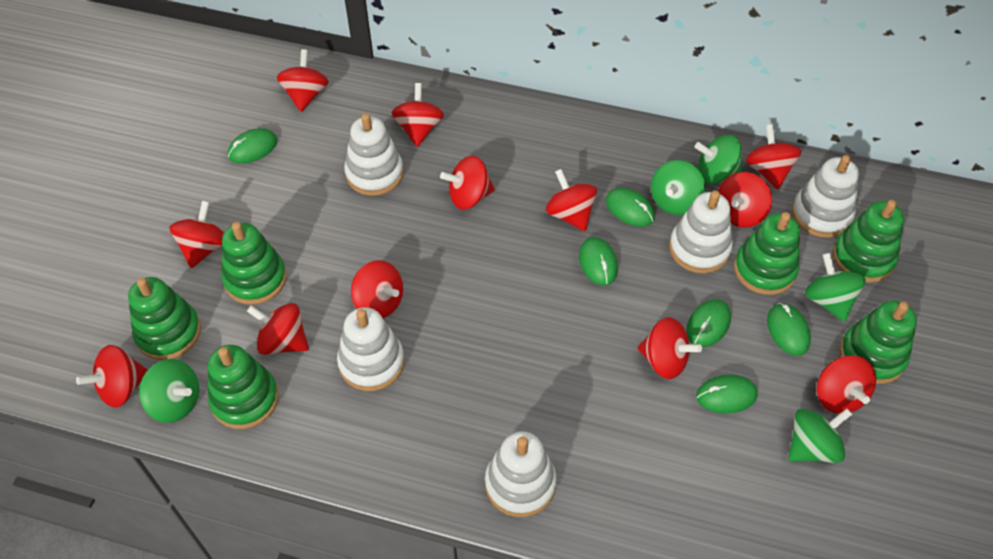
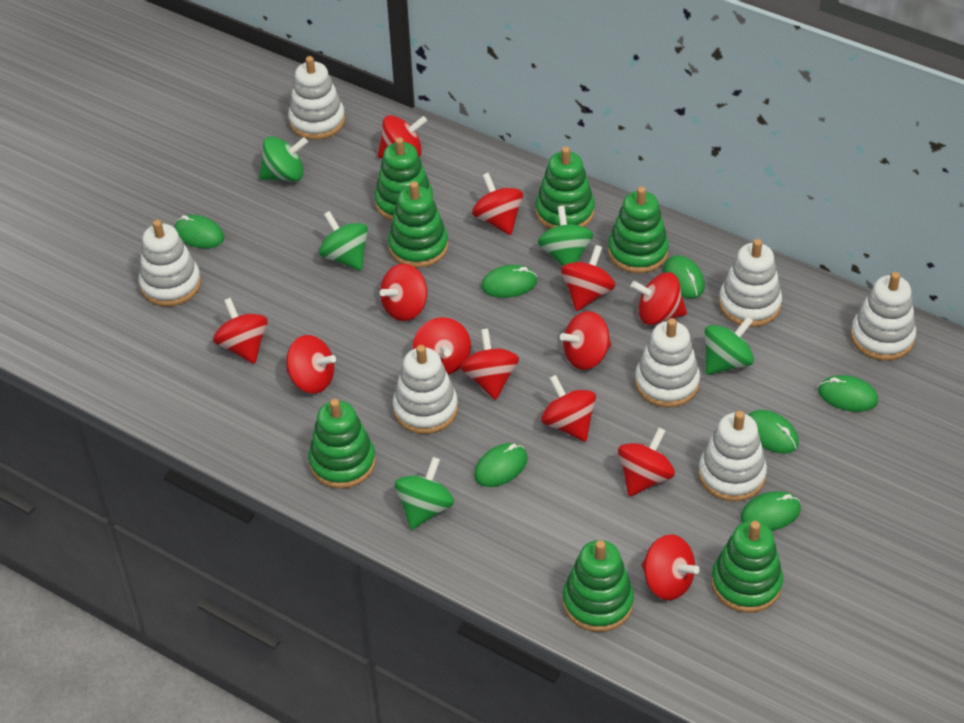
green mouse: 6 -> 7
green stacking toy: 6 -> 7
red spinning top: 12 -> 13
white stacking toy: 5 -> 7

